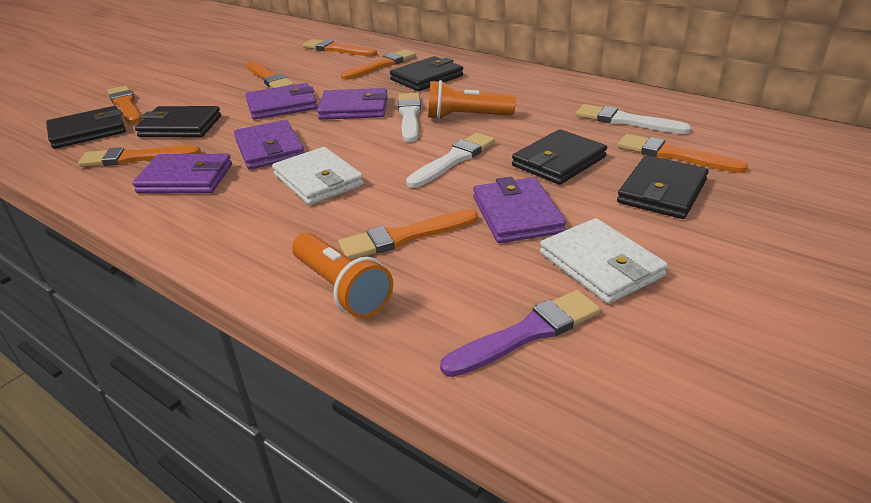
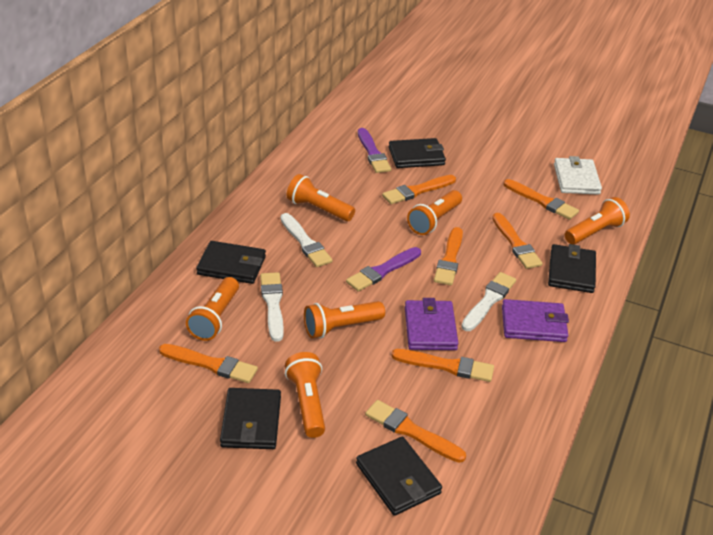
orange flashlight: 2 -> 6
purple brush: 1 -> 2
purple wallet: 5 -> 2
white wallet: 2 -> 1

